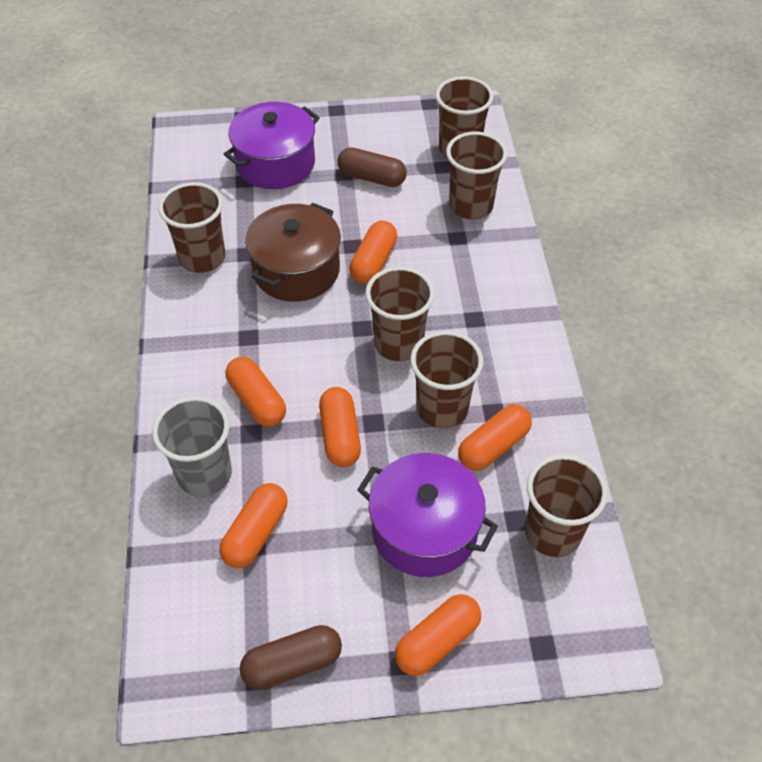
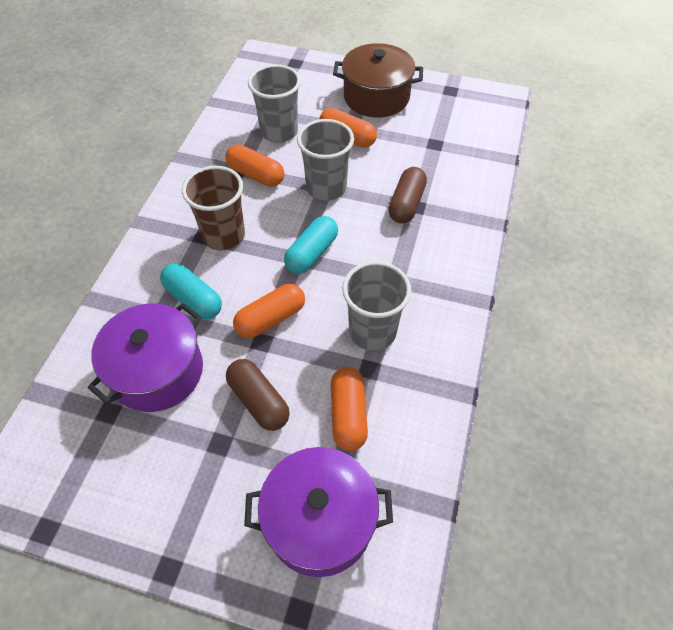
brown cup: 6 -> 1
grey cup: 1 -> 3
orange capsule: 6 -> 4
turquoise capsule: 0 -> 2

